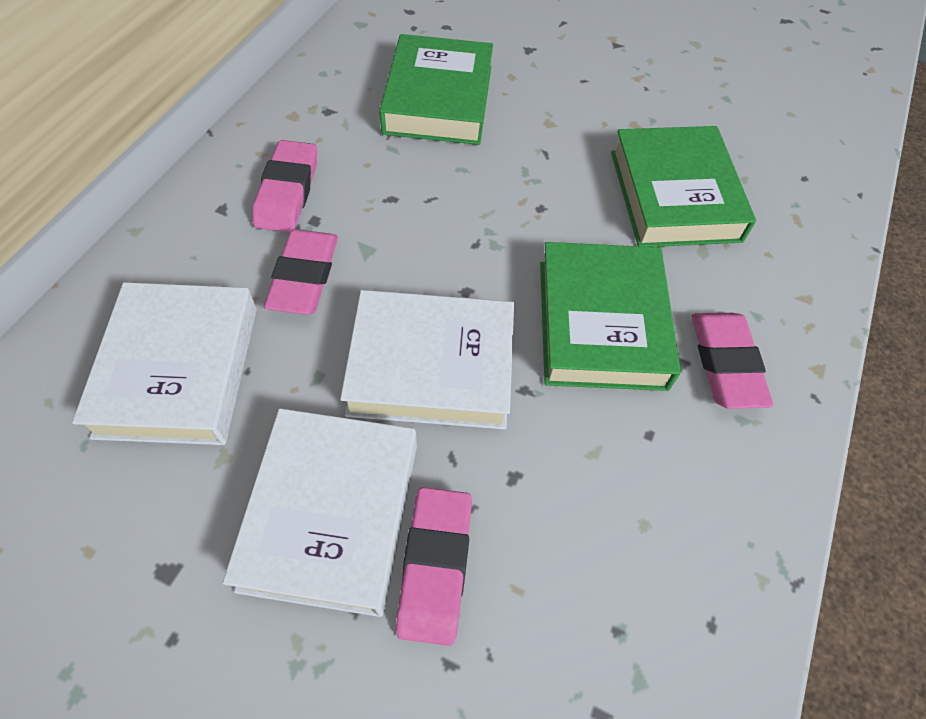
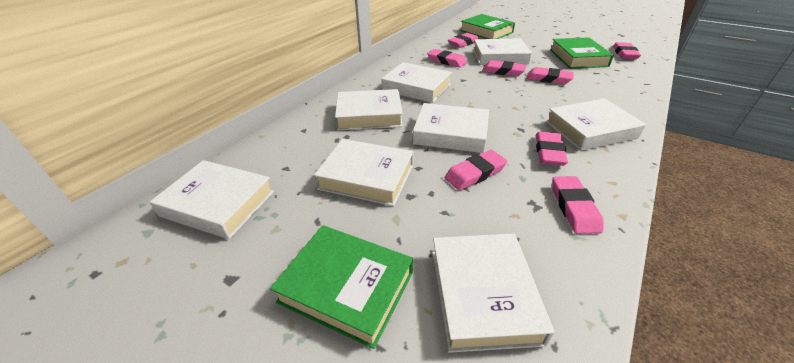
pink eraser: 4 -> 8
white book: 3 -> 8

